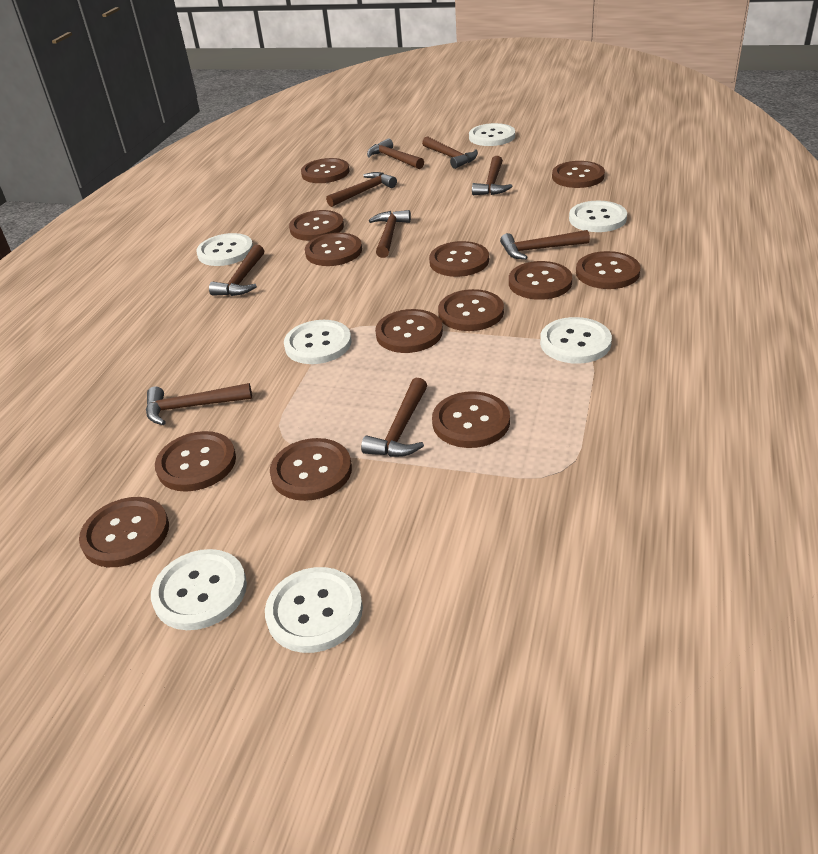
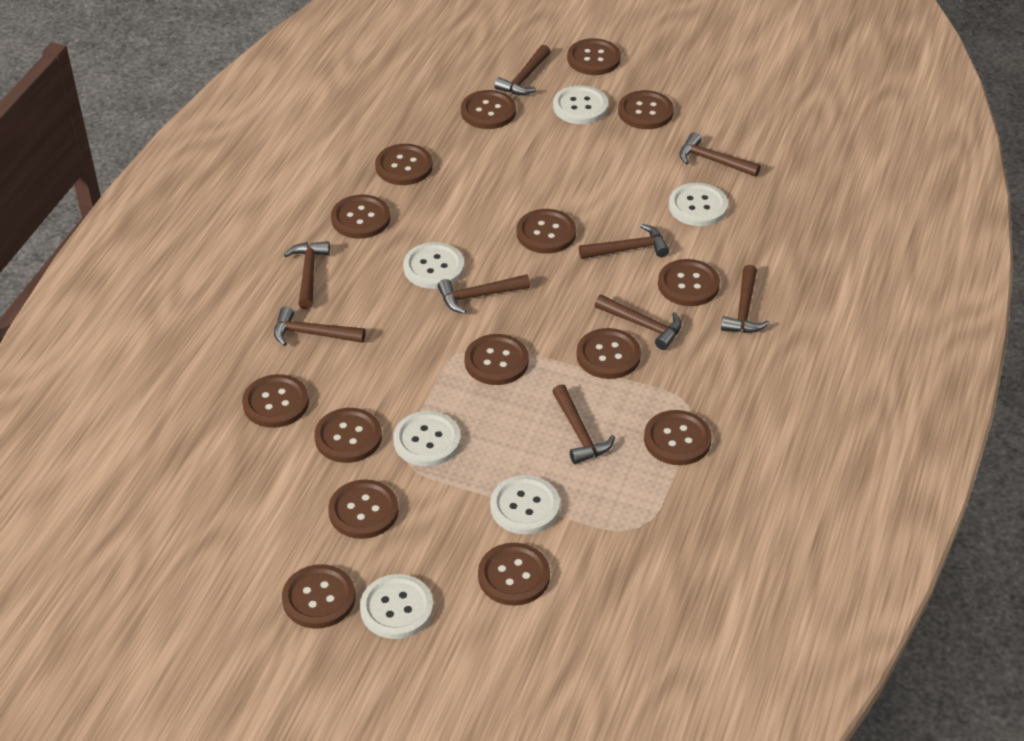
brown button: 13 -> 15
white button: 7 -> 6

